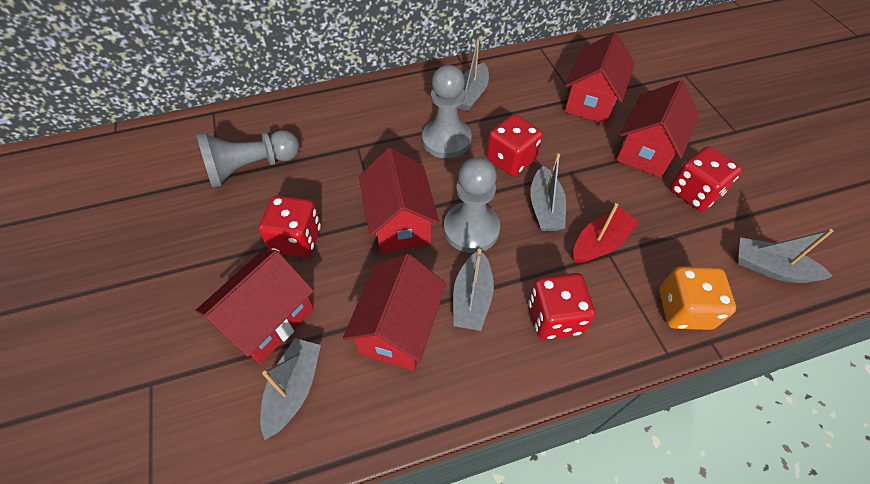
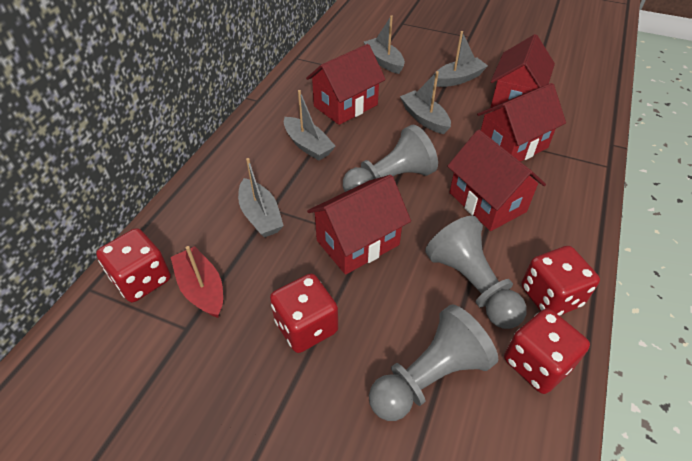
orange dice: 1 -> 0

